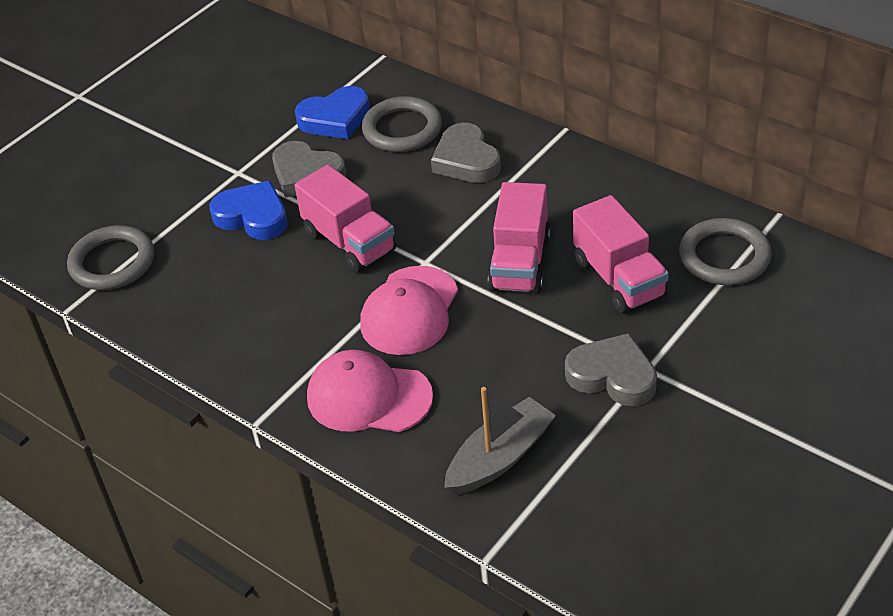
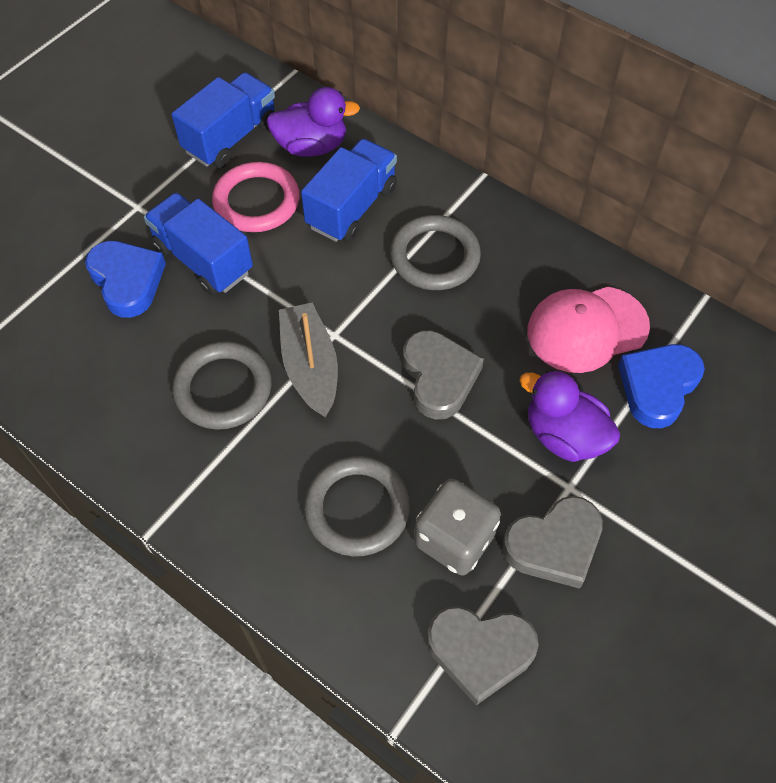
blue truck: 0 -> 3
grey dice: 0 -> 1
pink cap: 2 -> 1
pink ring: 0 -> 1
pink truck: 3 -> 0
purple duck: 0 -> 2

